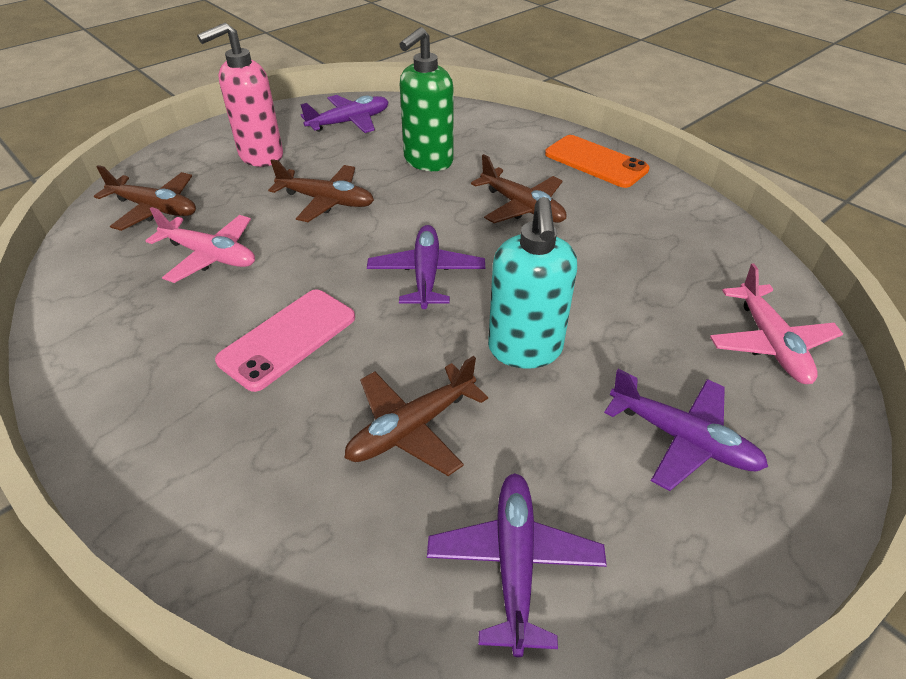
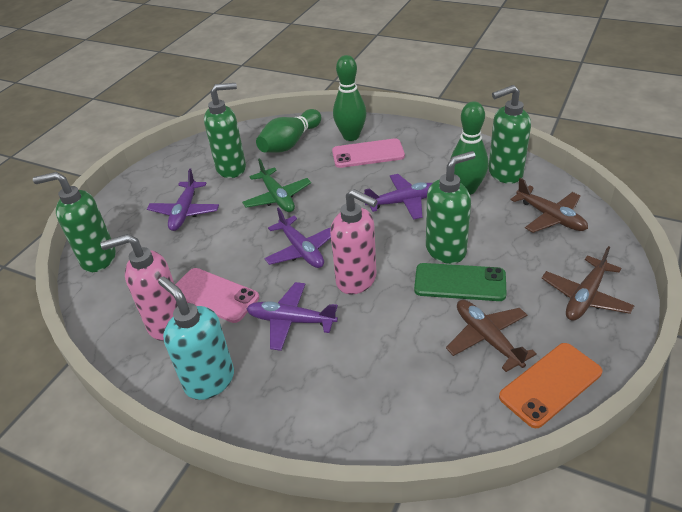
brown plane: 4 -> 3
green bowling pin: 0 -> 3
green phone: 0 -> 1
green plane: 0 -> 1
green soap dispenser: 1 -> 4
pink phone: 1 -> 2
pink plane: 2 -> 0
pink soap dispenser: 1 -> 2

